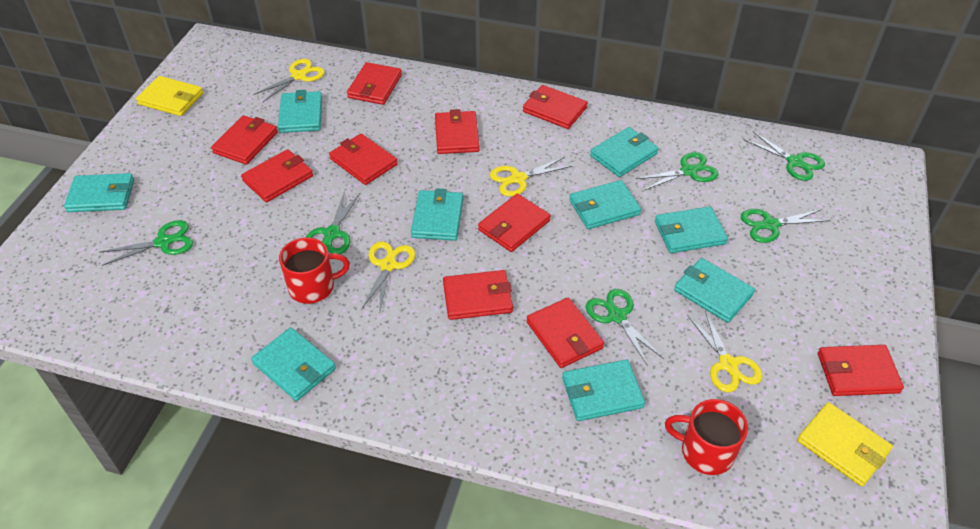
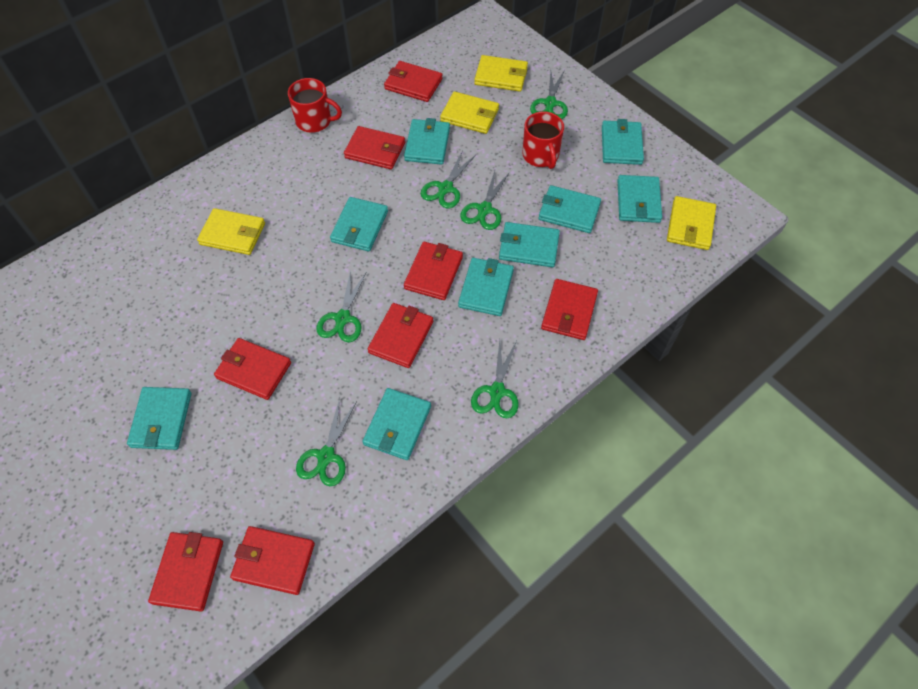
red wallet: 10 -> 8
yellow scissors: 4 -> 0
yellow wallet: 2 -> 4

